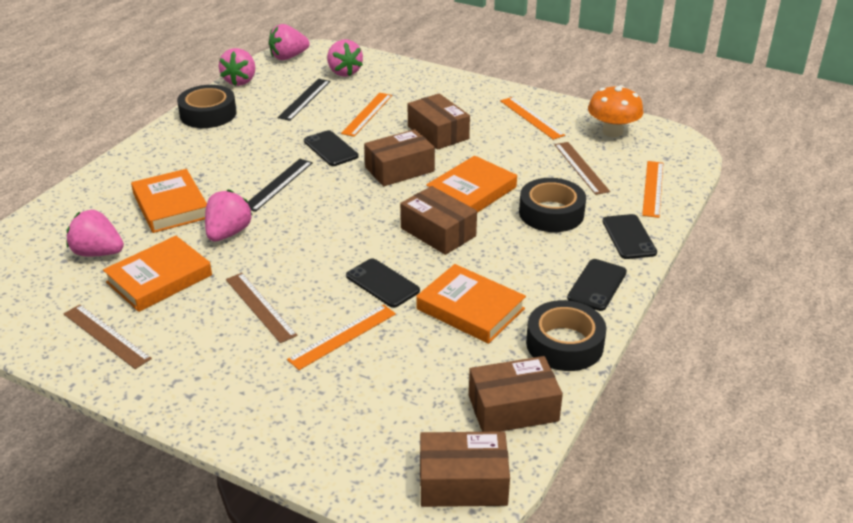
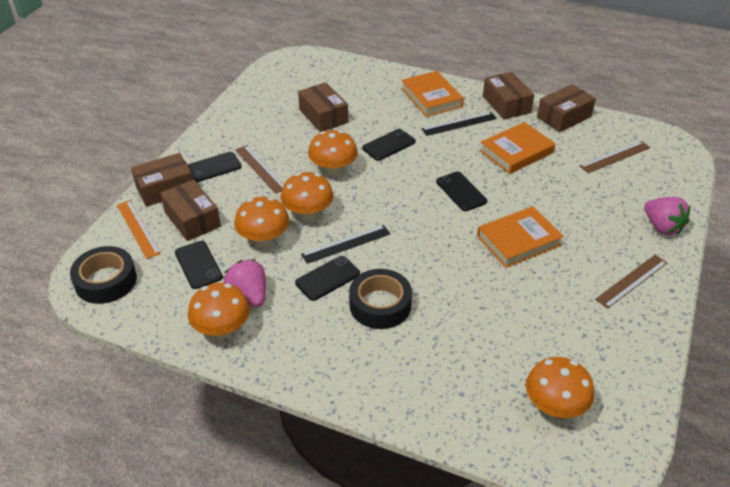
black phone: 4 -> 5
black tape: 3 -> 2
orange book: 4 -> 3
orange mushroom: 1 -> 5
orange ruler: 4 -> 1
pink strawberry: 5 -> 2

